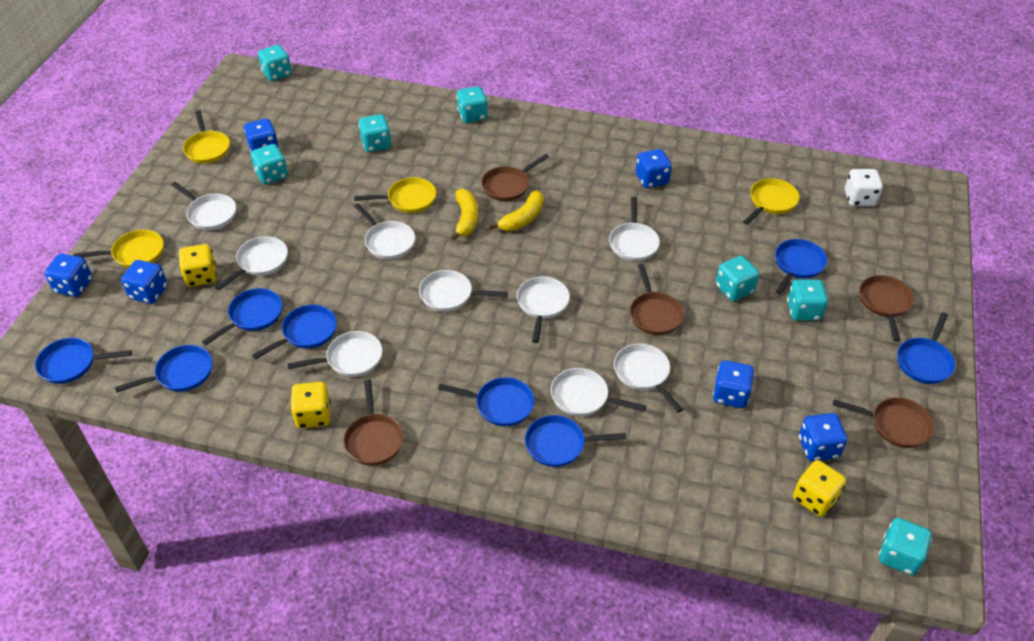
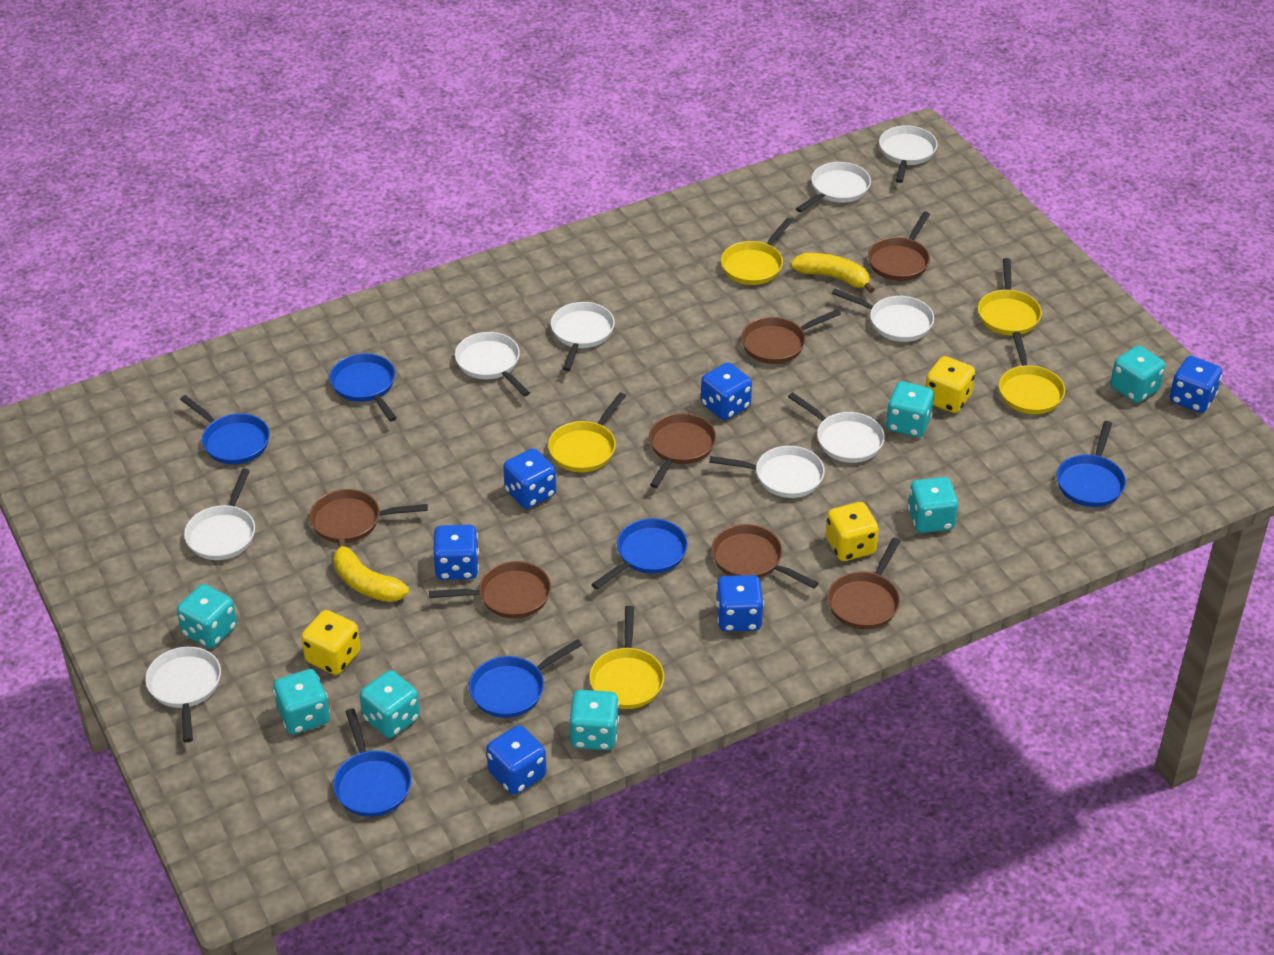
blue pan: 8 -> 6
brown pan: 5 -> 7
white dice: 1 -> 0
yellow pan: 4 -> 5

